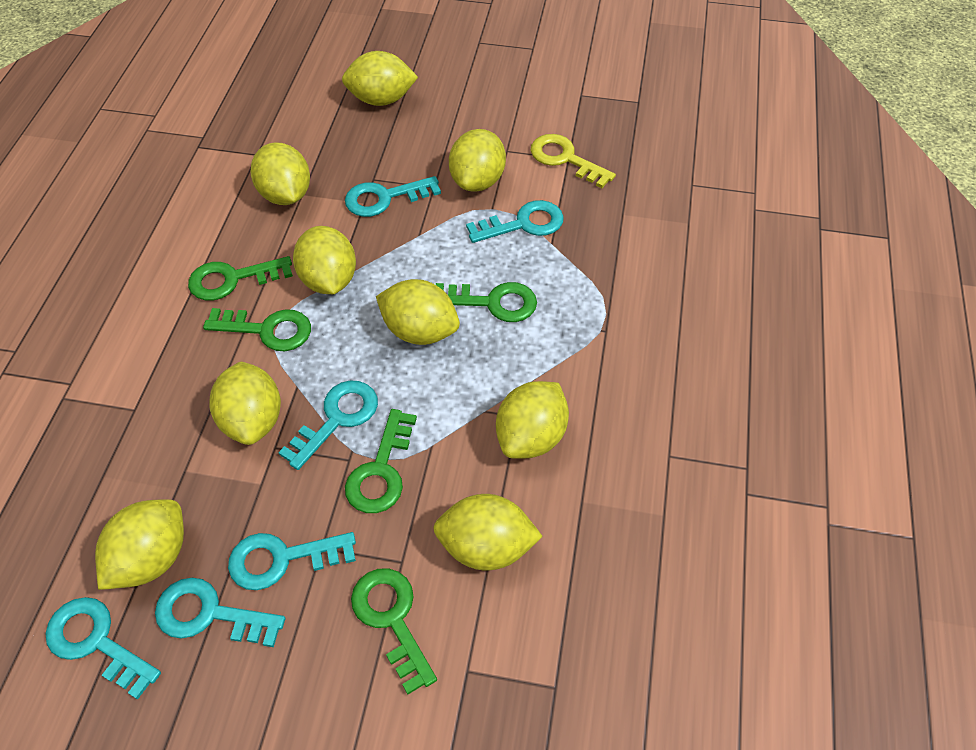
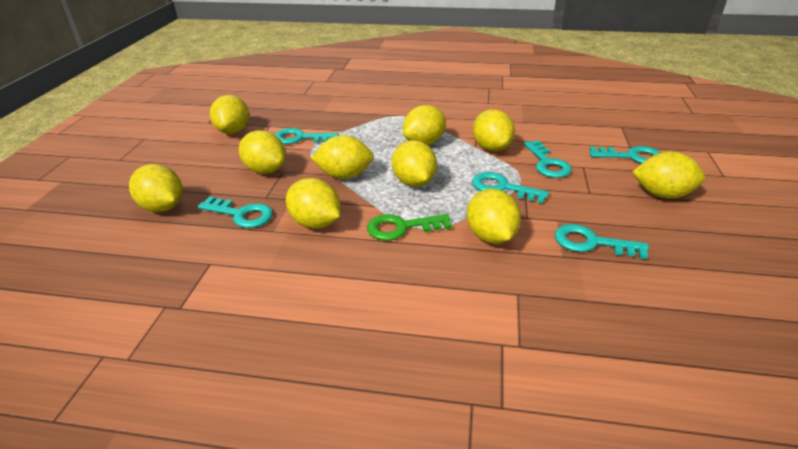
green key: 5 -> 1
yellow key: 1 -> 0
yellow lemon: 9 -> 10

